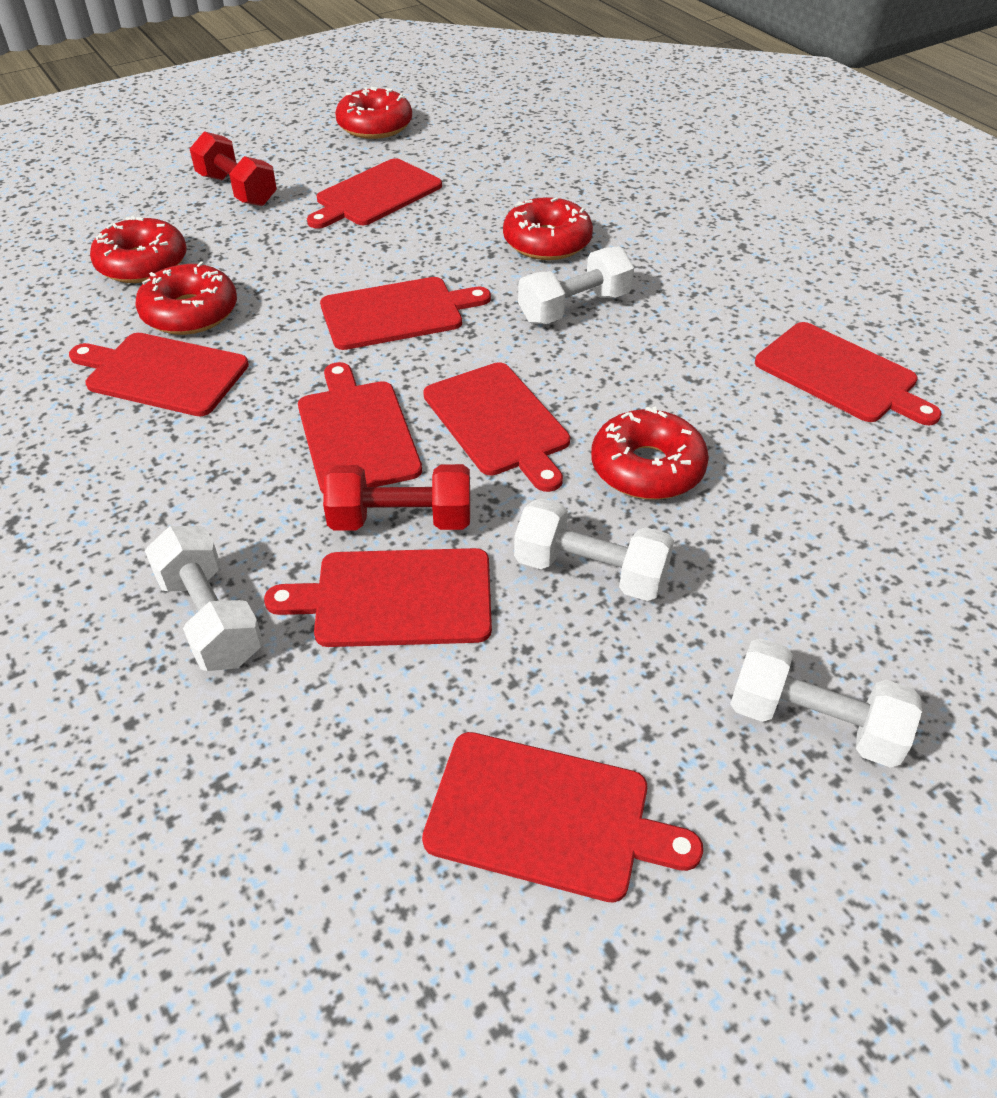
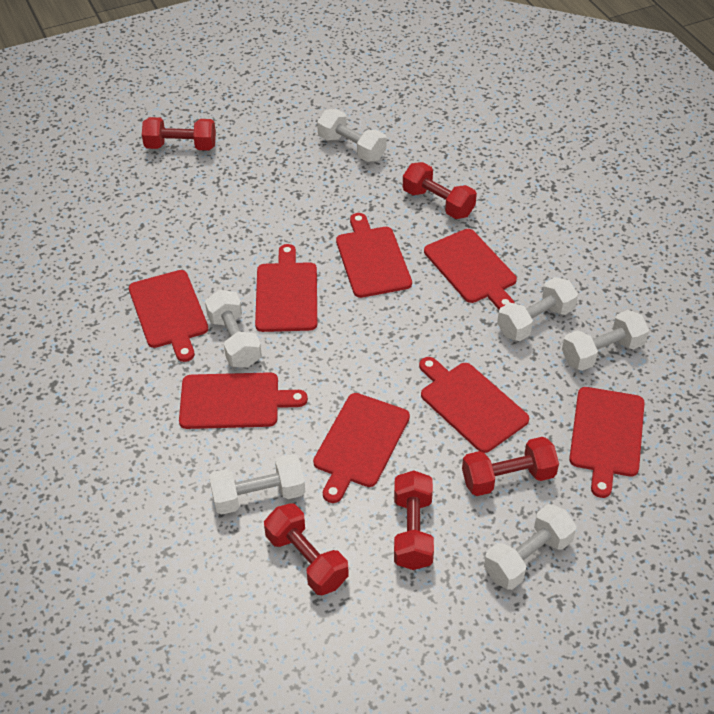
red donut: 5 -> 0
red dumbbell: 2 -> 5
white dumbbell: 4 -> 6

